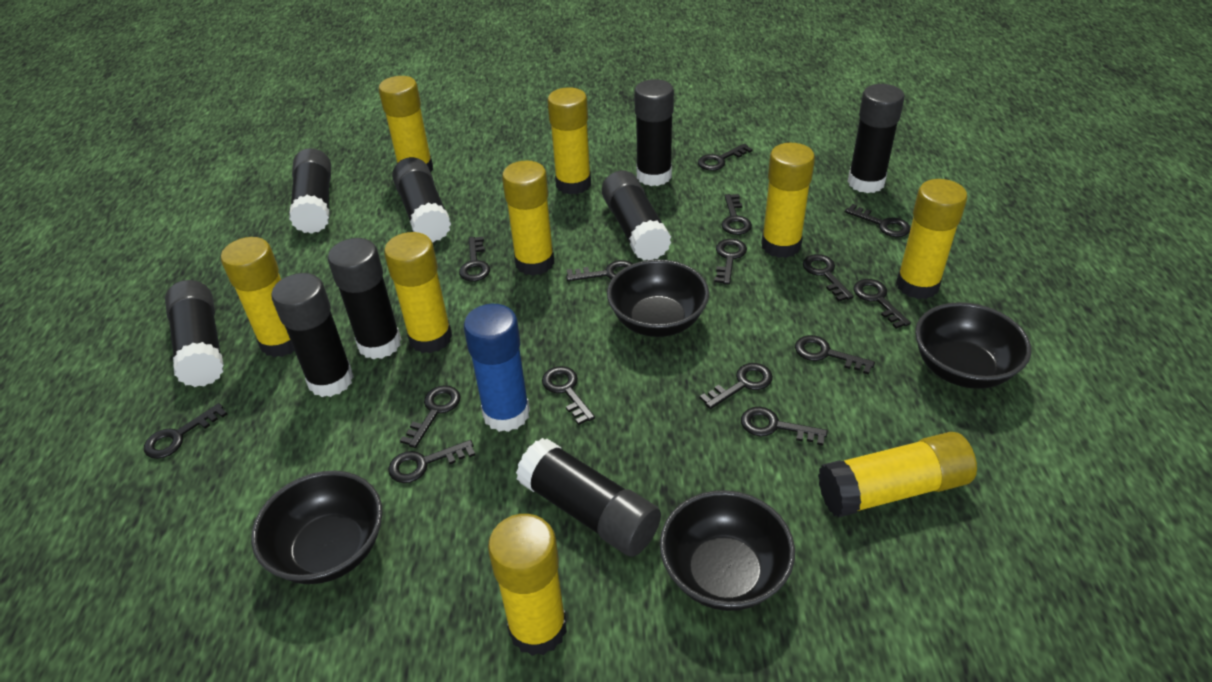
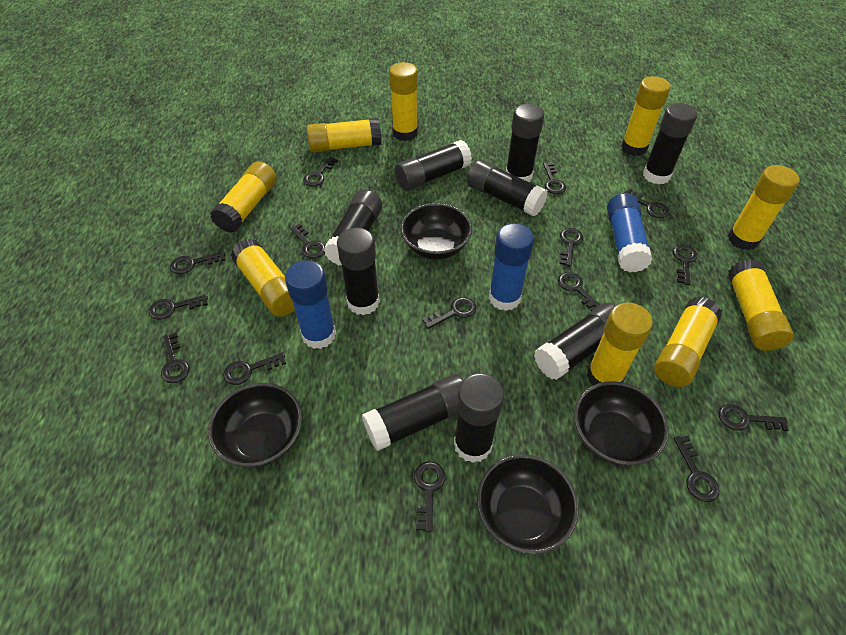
blue glue stick: 1 -> 3

